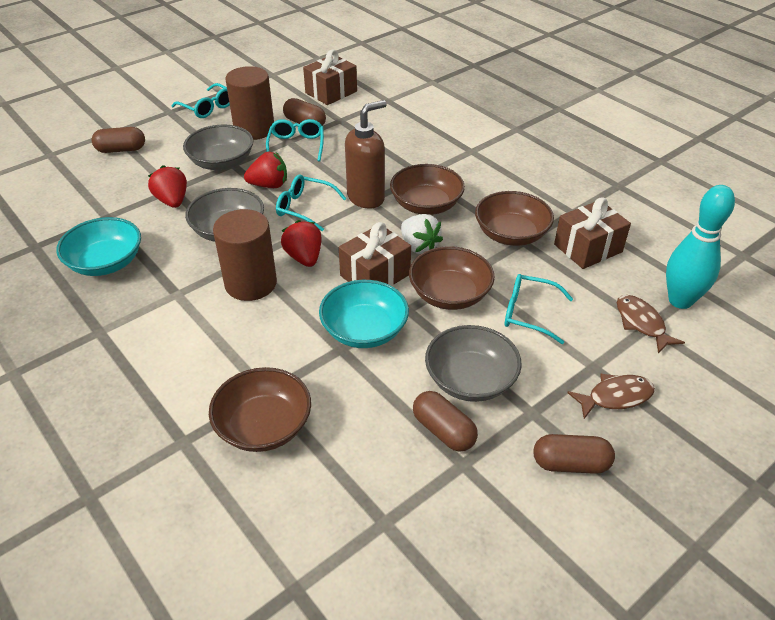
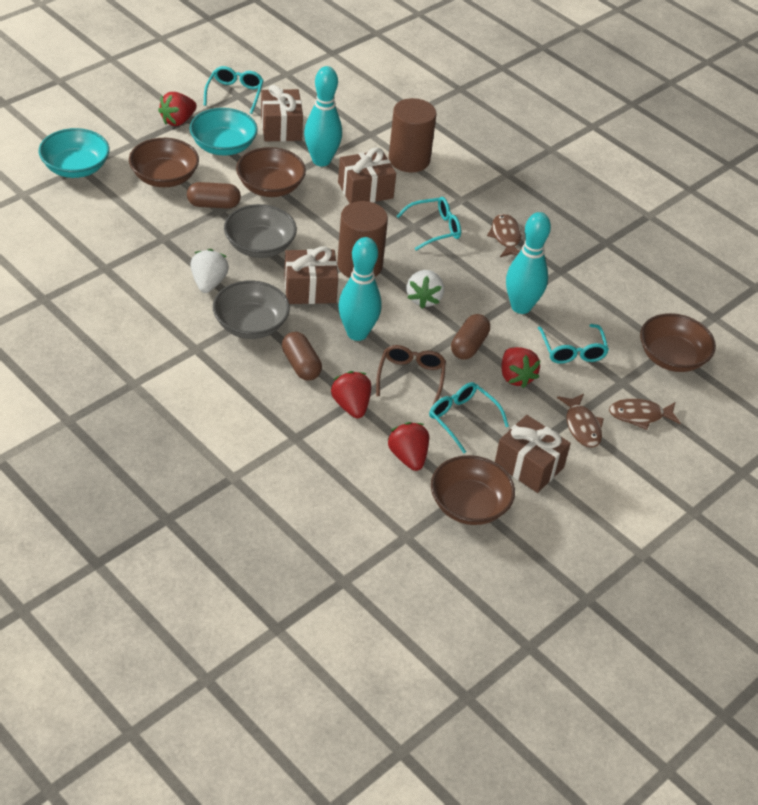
brown capsule: 4 -> 3
brown fish: 2 -> 3
brown gift: 3 -> 4
brown glasses: 0 -> 1
brown soap dispenser: 1 -> 0
grey bowl: 3 -> 2
red strawberry: 3 -> 4
turquoise bowling pin: 1 -> 3
white strawberry: 1 -> 2

